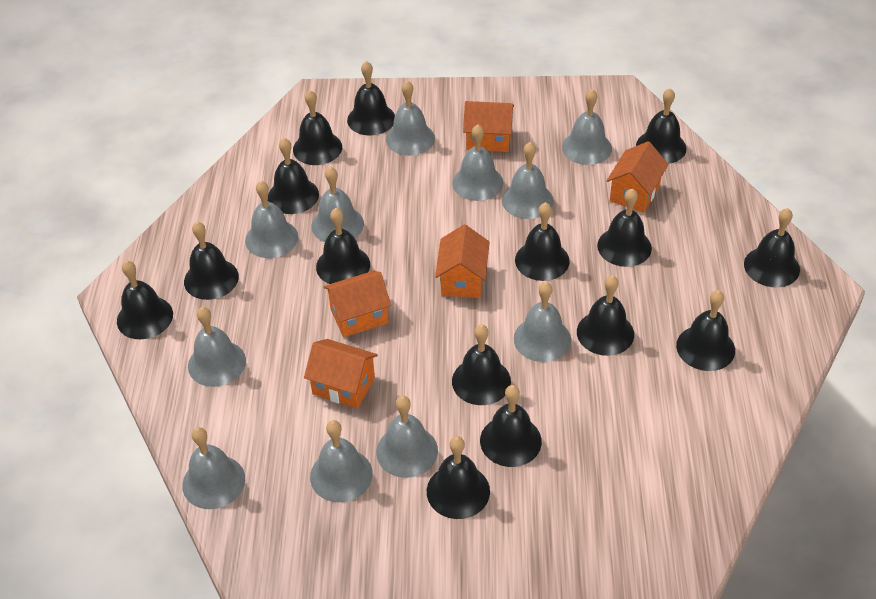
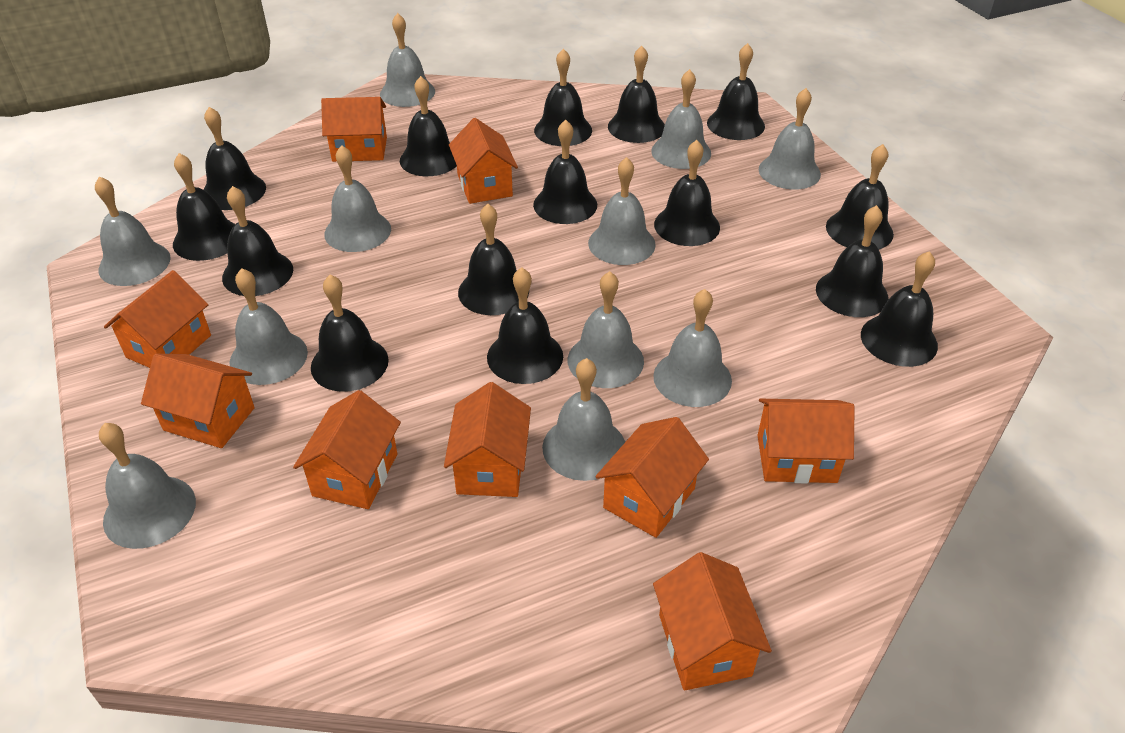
orange house: 5 -> 9

